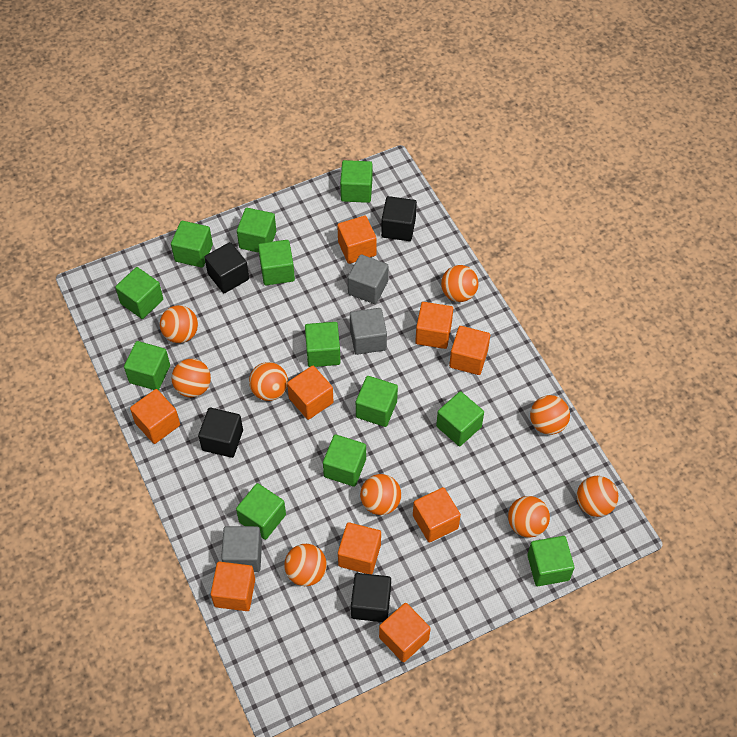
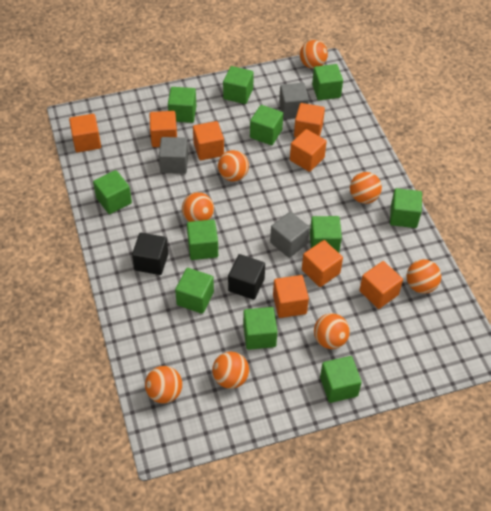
black cube: 4 -> 2
green cube: 12 -> 11
orange ball: 9 -> 8
orange cube: 9 -> 8

